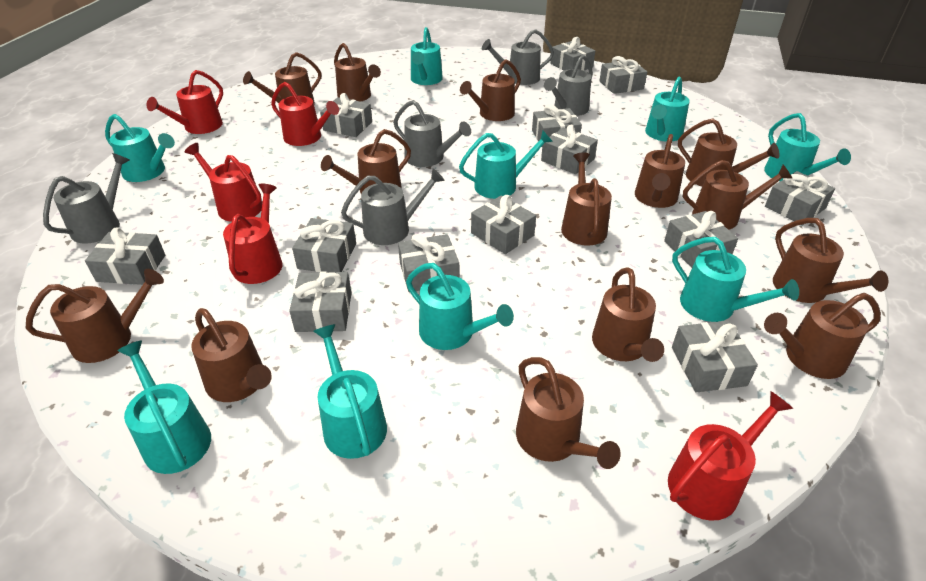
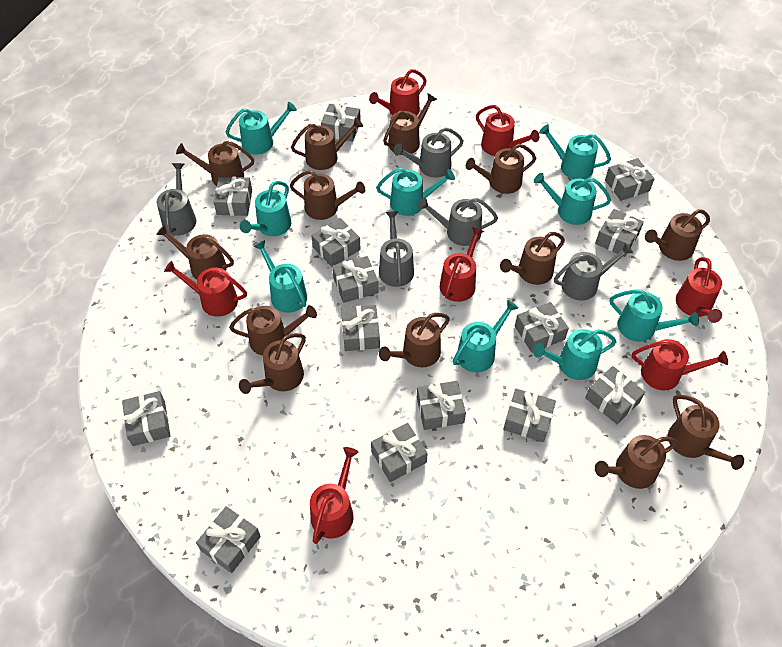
brown watering can: 14 -> 13
grey gift: 13 -> 14
red watering can: 5 -> 7

